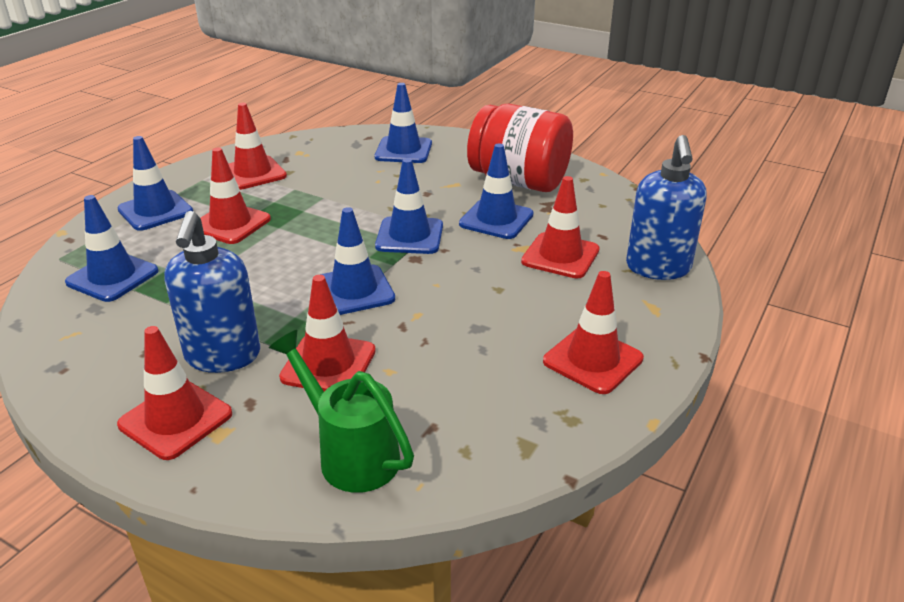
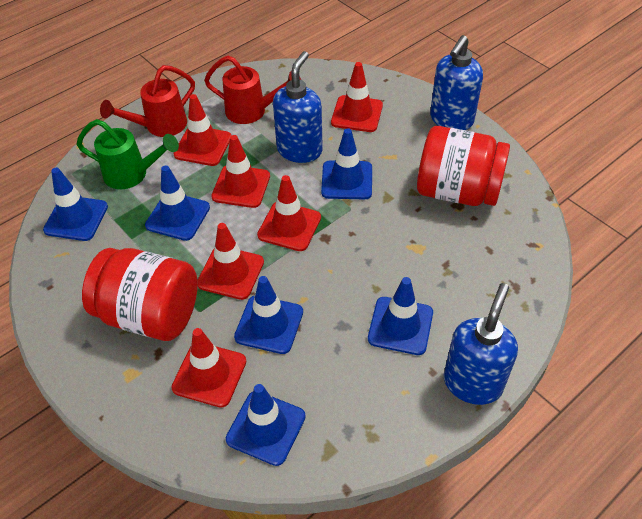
blue soap dispenser: 2 -> 3
red jar: 1 -> 2
red watering can: 0 -> 2

